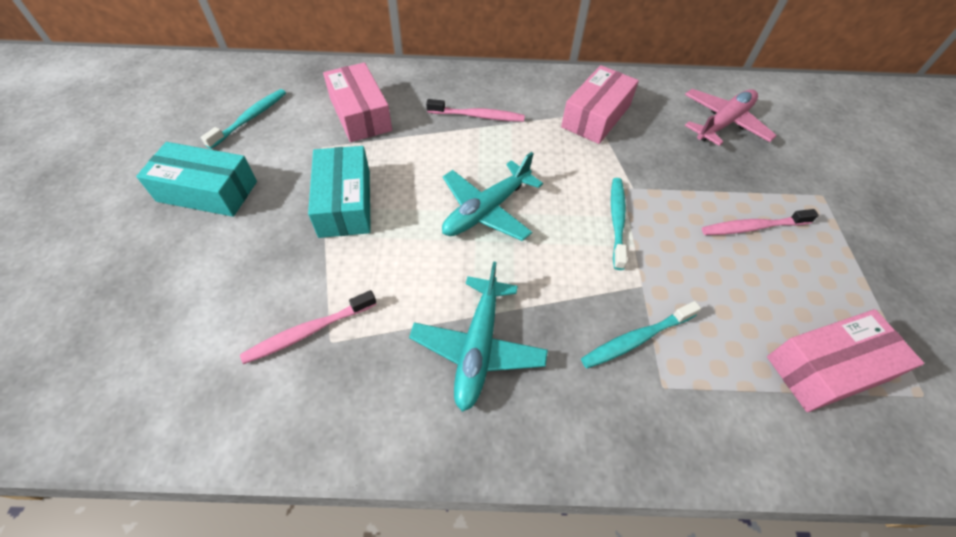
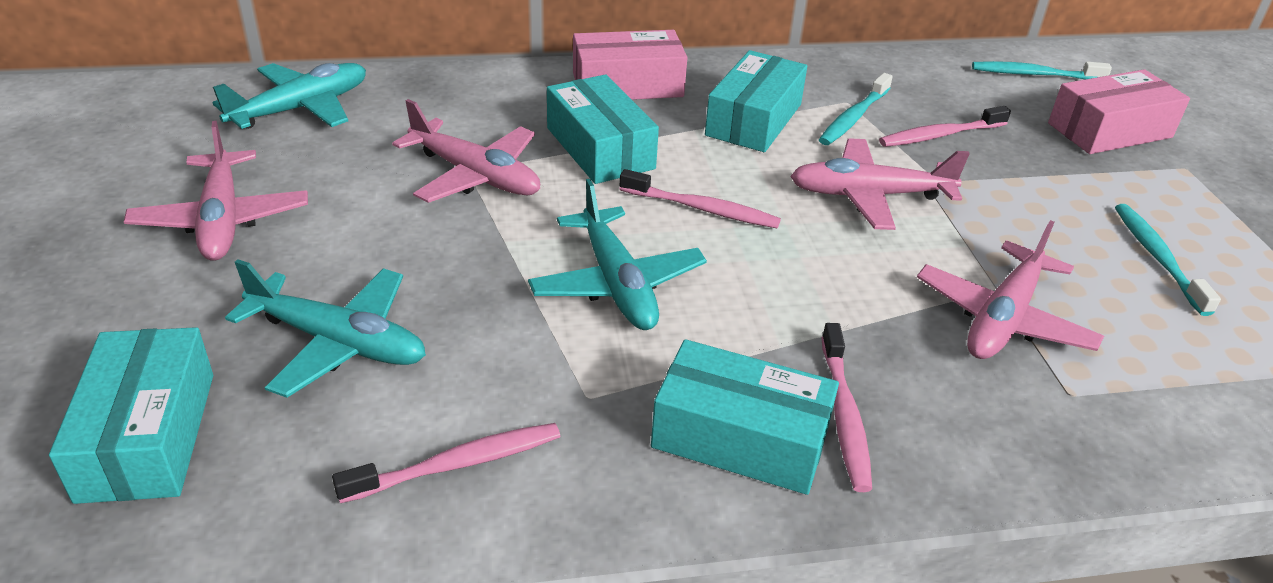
pink box: 3 -> 2
pink plane: 1 -> 4
pink toothbrush: 3 -> 4
turquoise box: 2 -> 4
turquoise plane: 2 -> 3

